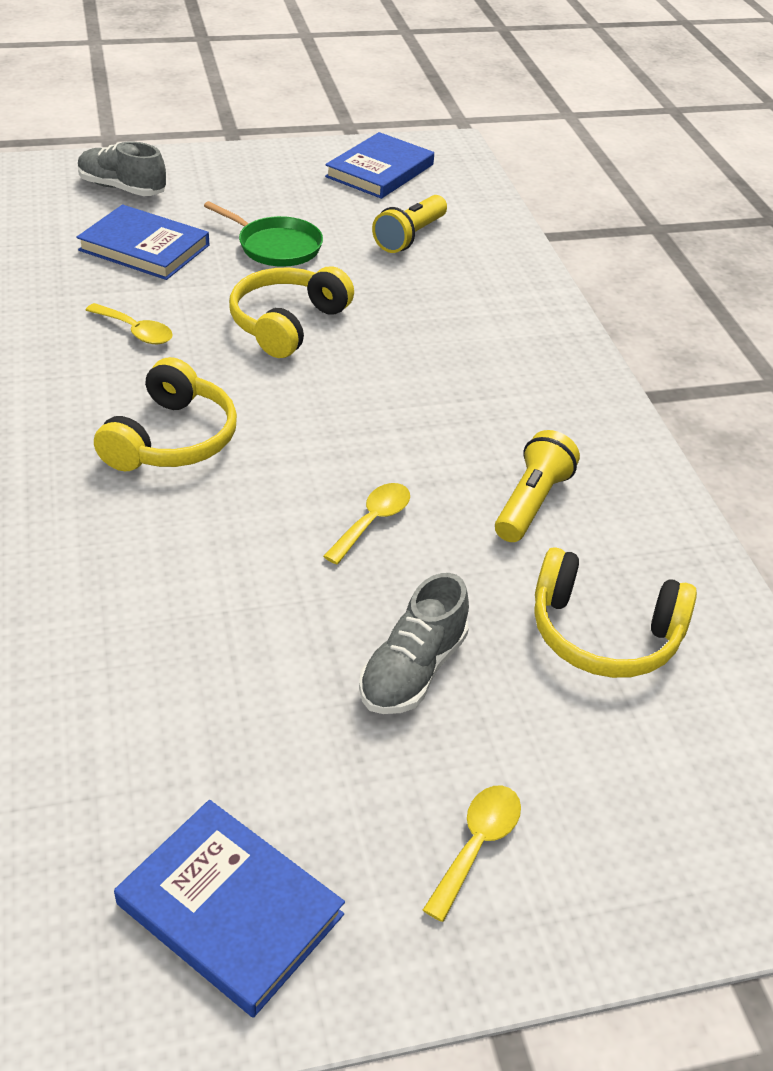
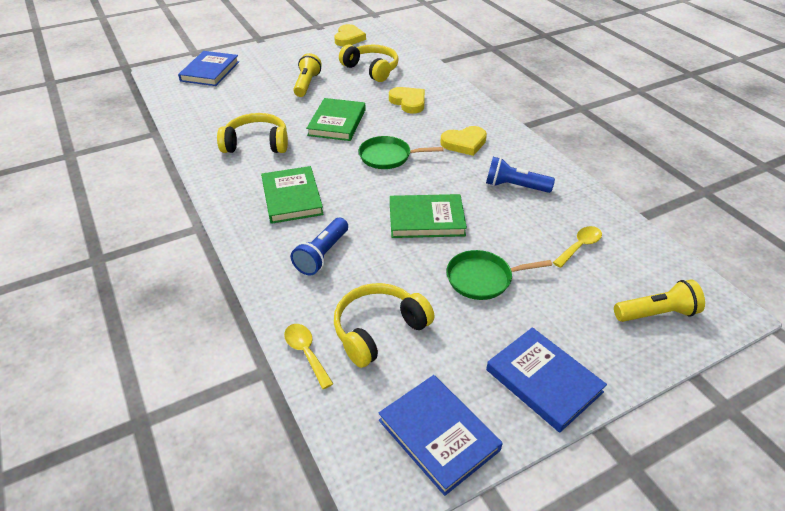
blue flashlight: 0 -> 2
green book: 0 -> 3
green pan: 1 -> 2
grey shoe: 2 -> 0
yellow heart: 0 -> 3
yellow spoon: 3 -> 2

